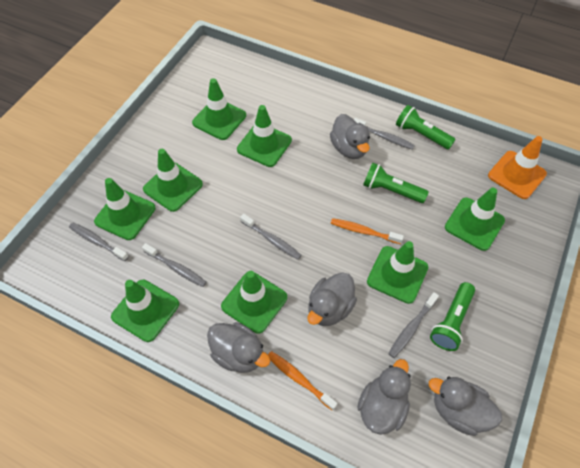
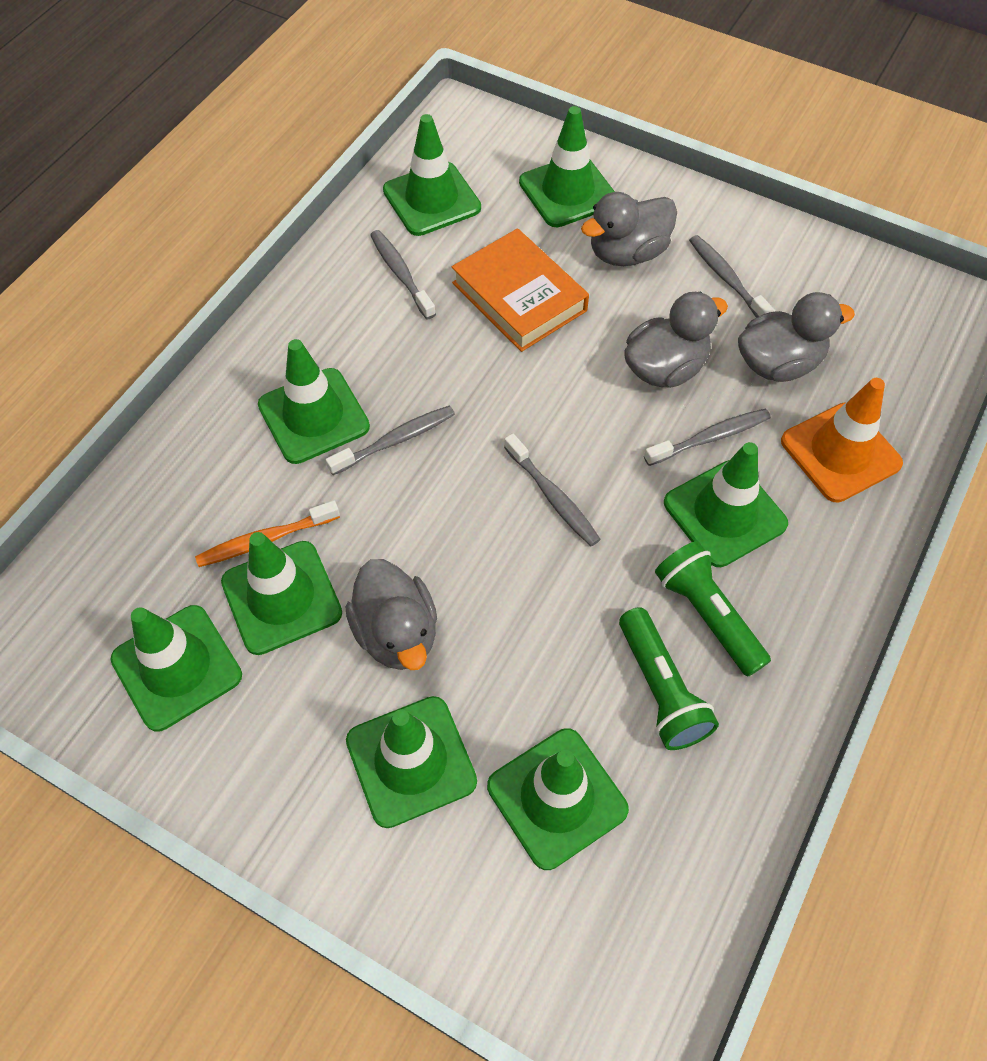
green flashlight: 3 -> 2
grey duck: 5 -> 4
orange book: 0 -> 1
orange toothbrush: 2 -> 1

